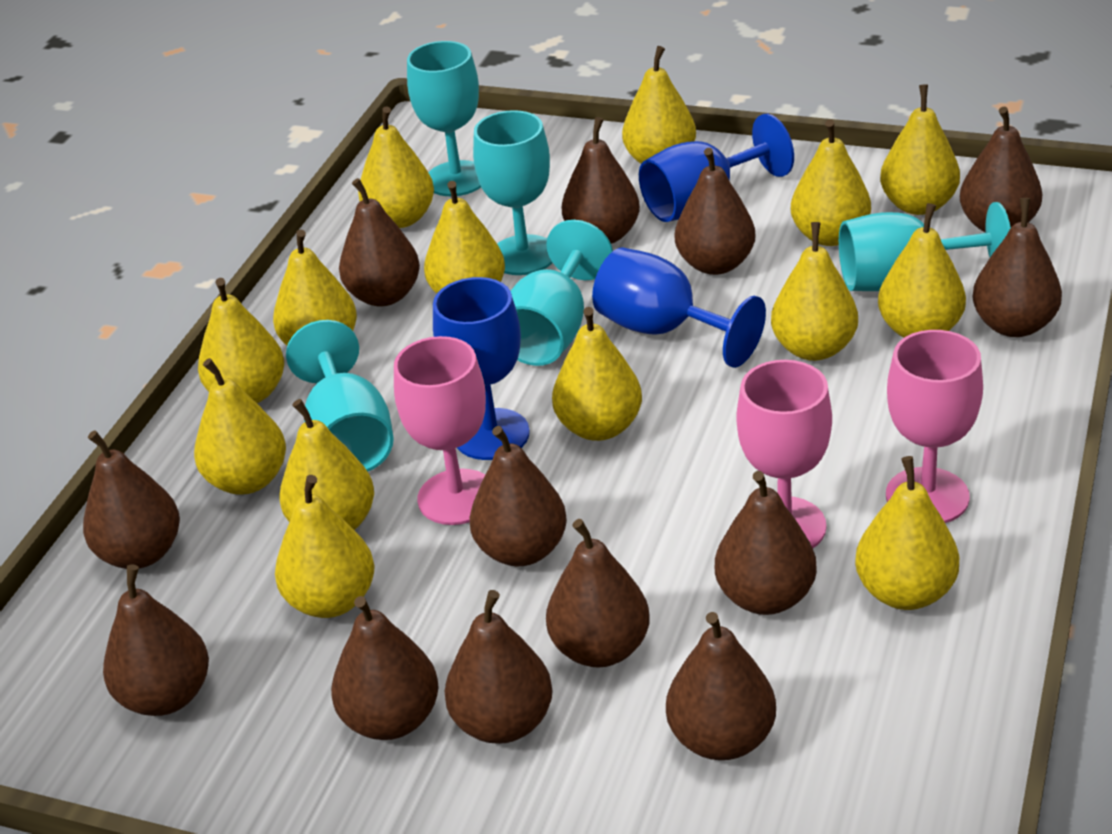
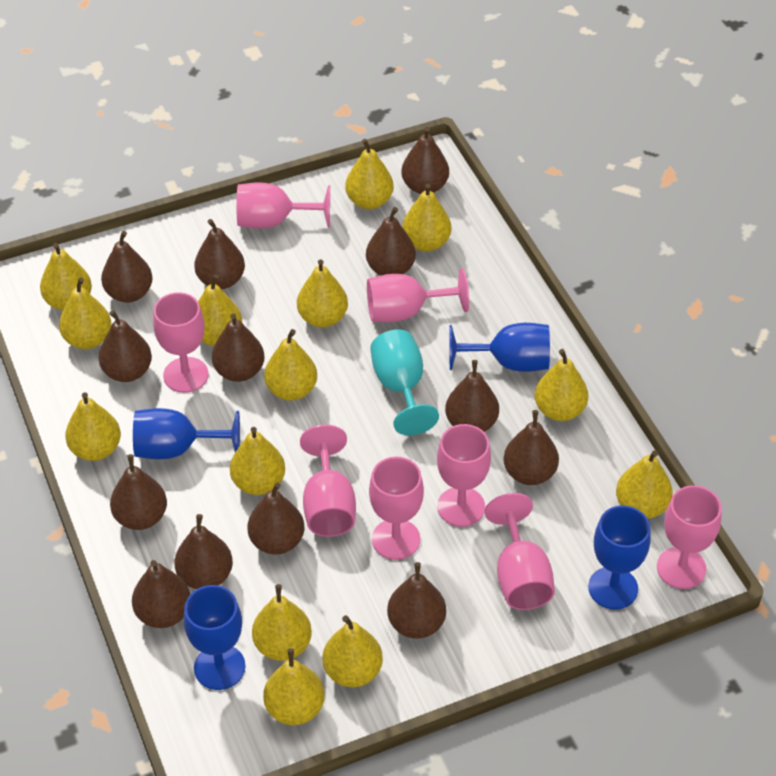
blue goblet: 3 -> 4
pink goblet: 3 -> 8
turquoise goblet: 5 -> 1

